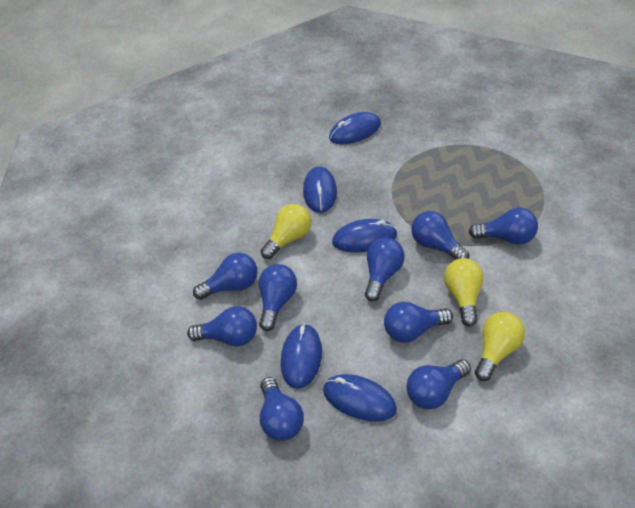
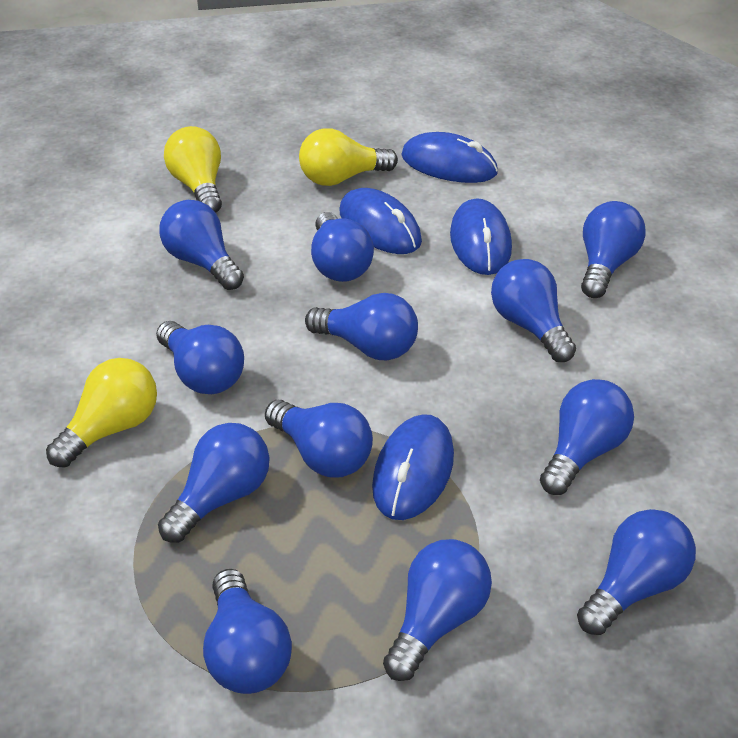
blue light bulb: 9 -> 12
blue mouse: 5 -> 4

